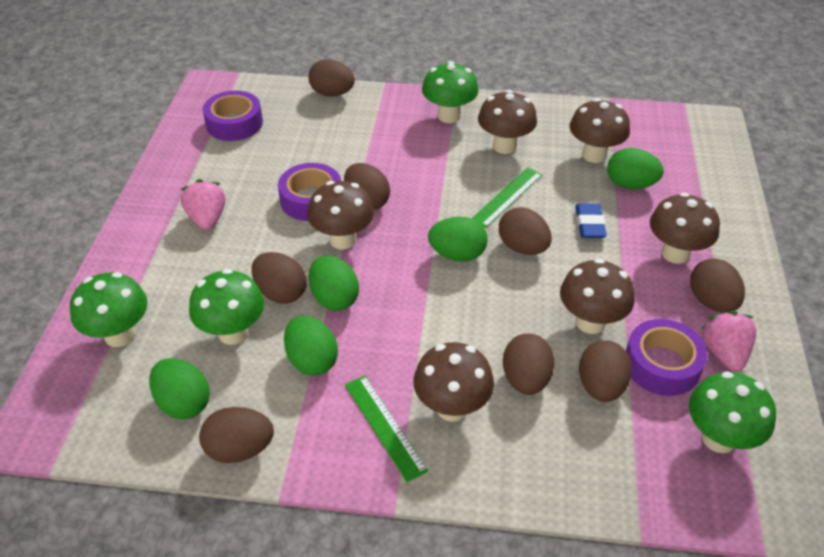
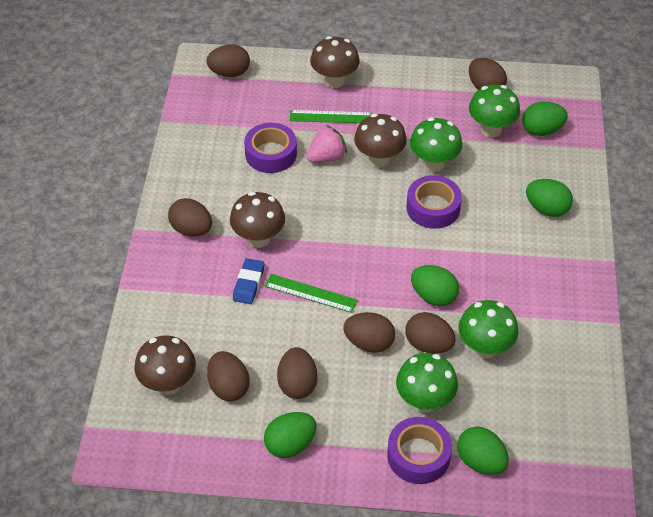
brown egg: 8 -> 7
brown mushroom: 6 -> 4
pink strawberry: 2 -> 1

